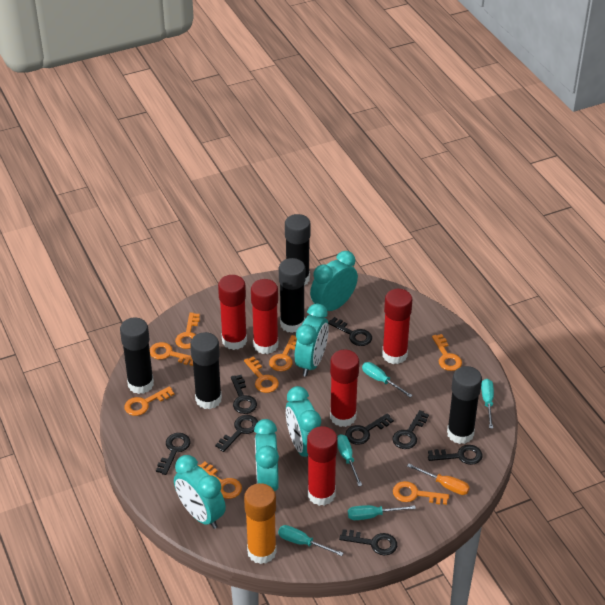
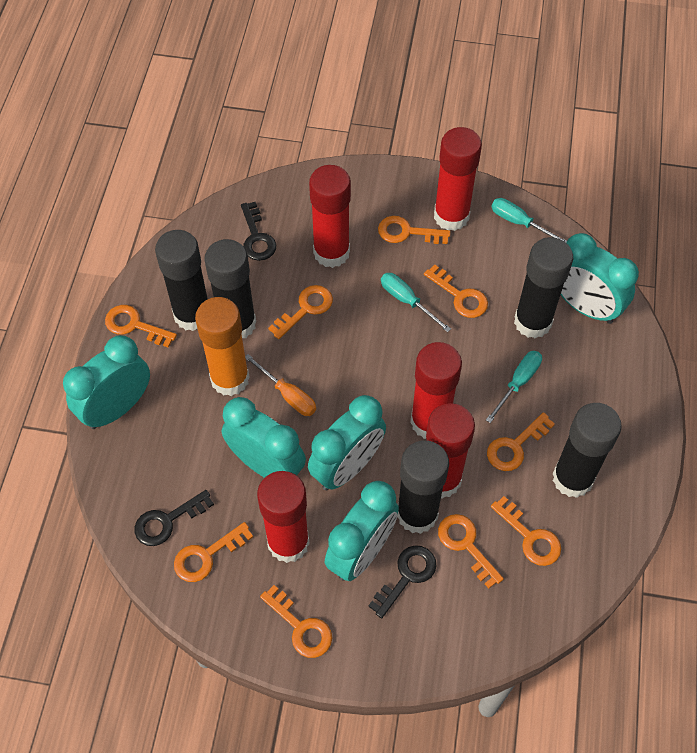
black key: 8 -> 3
orange key: 8 -> 9
turquoise screwdriver: 5 -> 3

